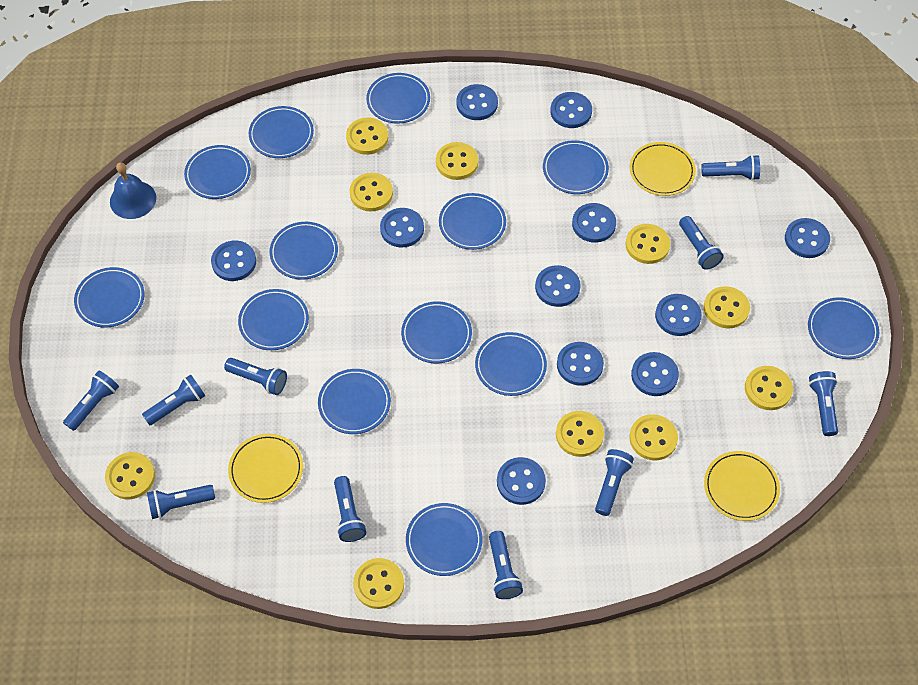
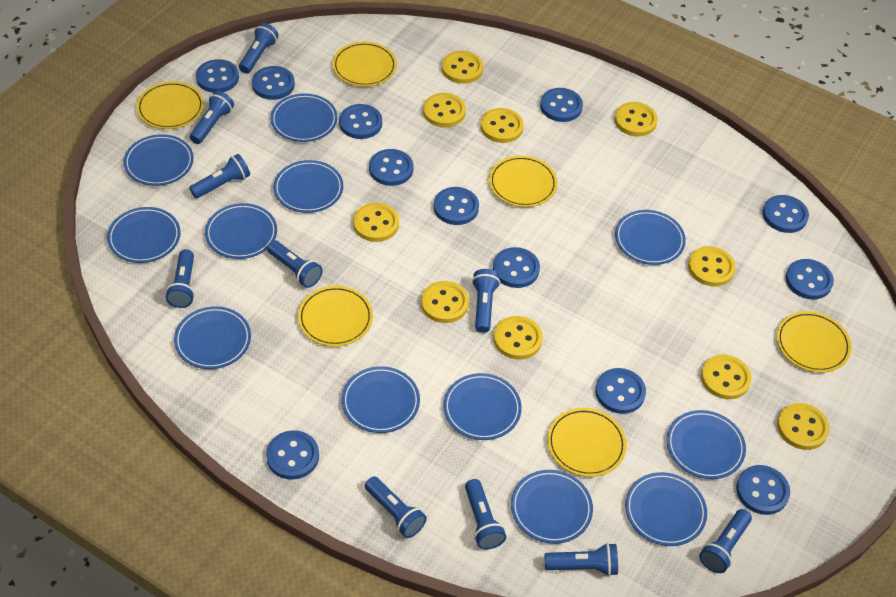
blue bell: 1 -> 0
blue button: 11 -> 12
blue plate: 13 -> 12
yellow plate: 3 -> 6

